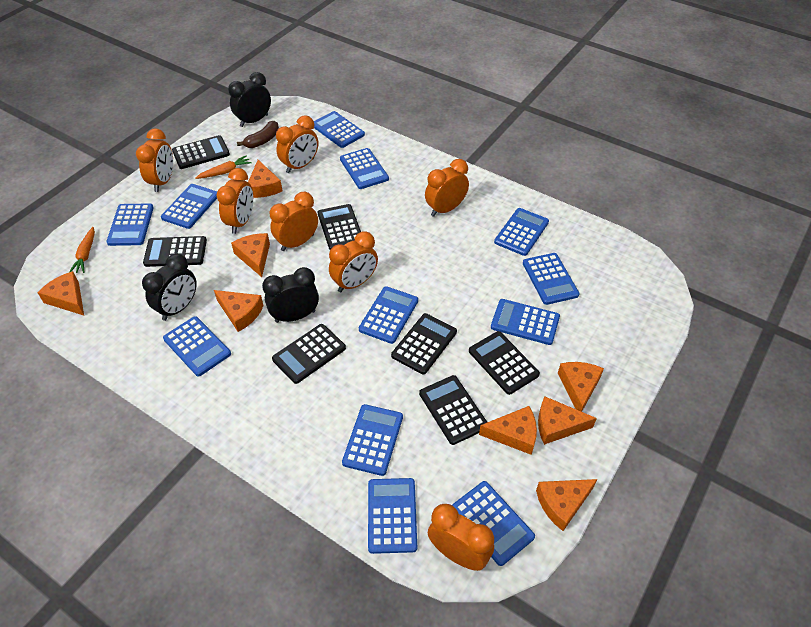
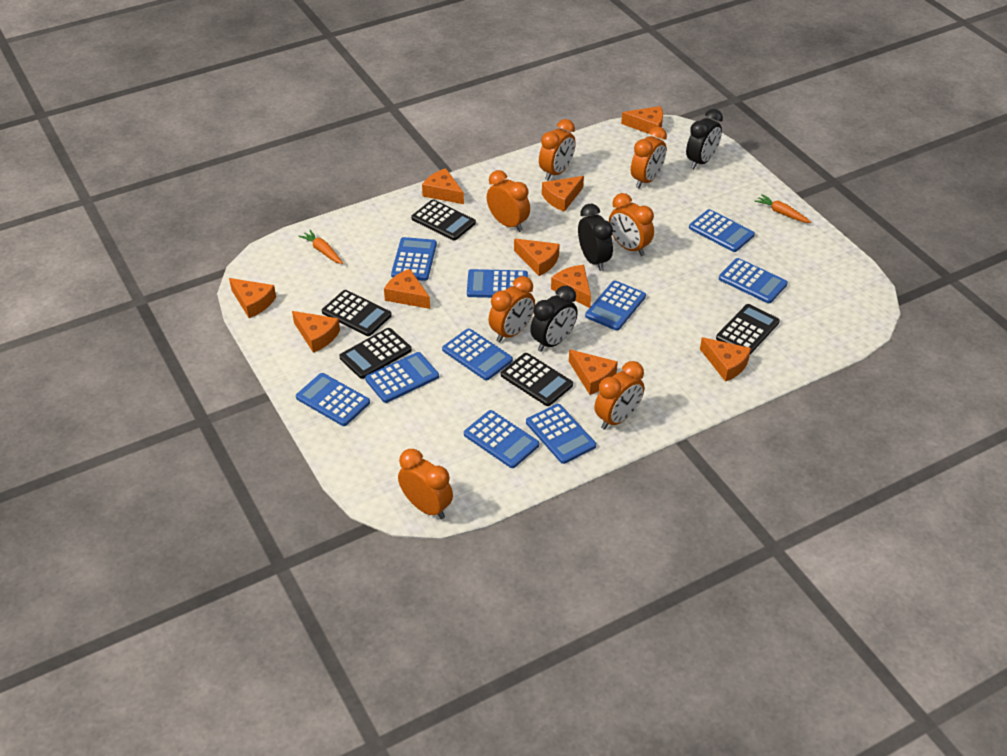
black calculator: 7 -> 5
blue calculator: 12 -> 10
brown banana: 1 -> 0
orange cheese: 8 -> 10

